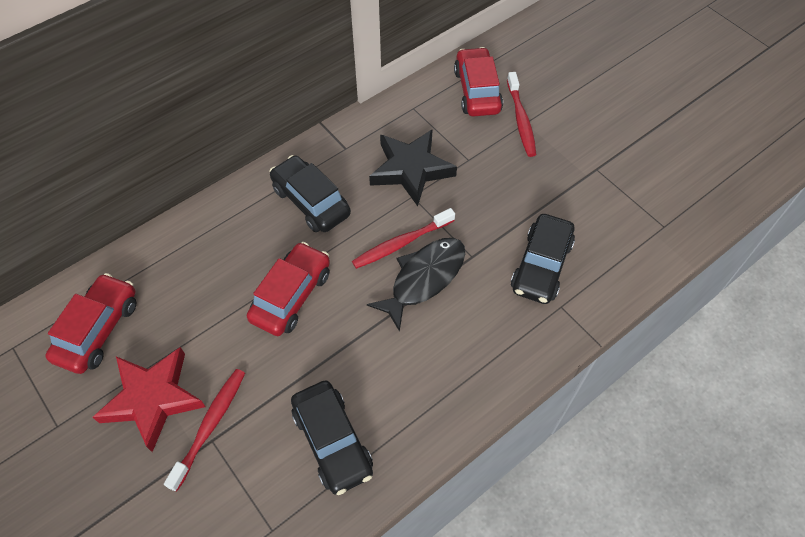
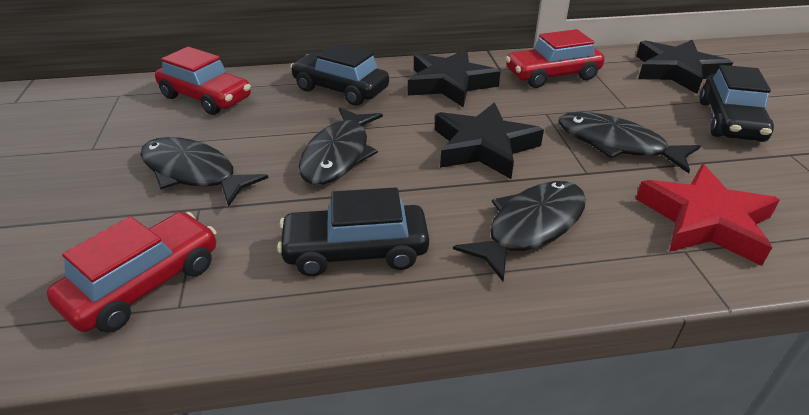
black fish: 1 -> 4
black star: 1 -> 3
red toothbrush: 3 -> 0

